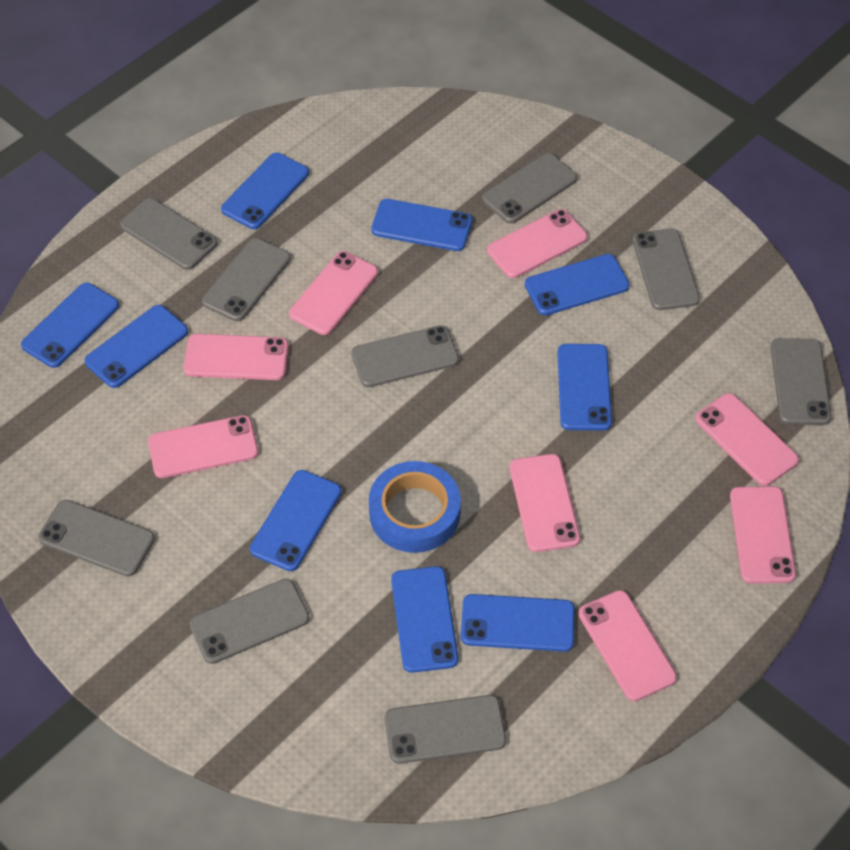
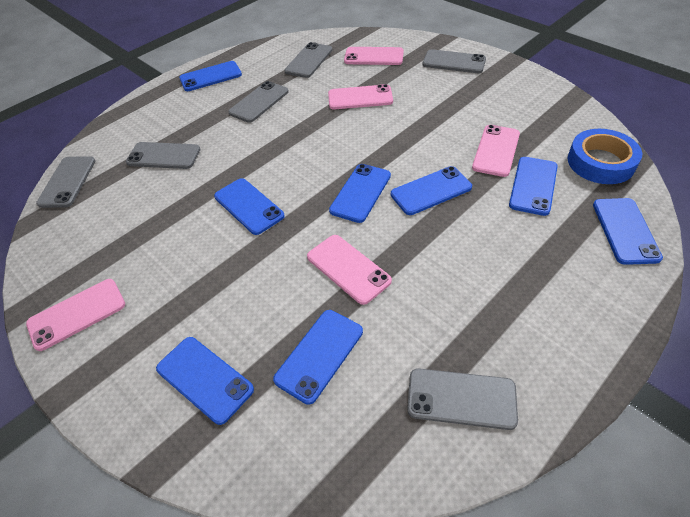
blue phone: 9 -> 8
grey phone: 9 -> 6
pink phone: 8 -> 5

